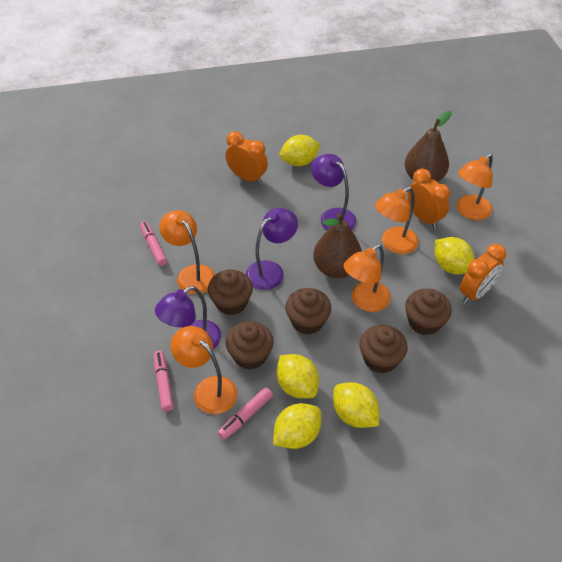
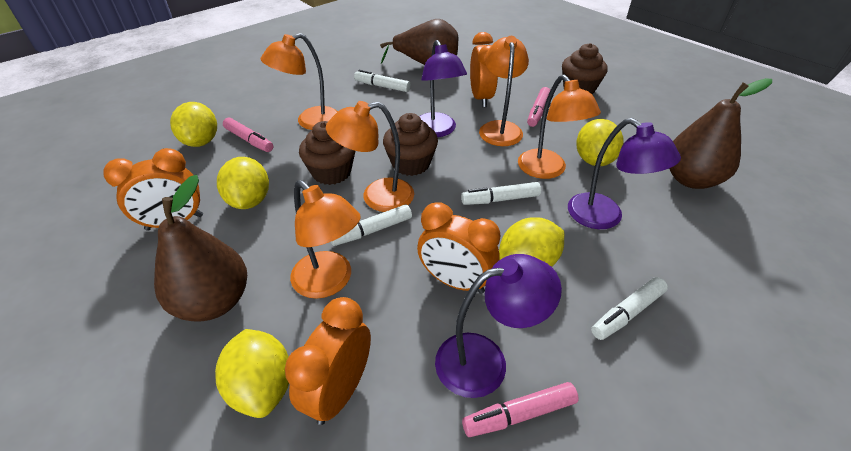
brown cupcake: 5 -> 3
brown pear: 2 -> 3
orange clock: 3 -> 4
white marker: 0 -> 4

